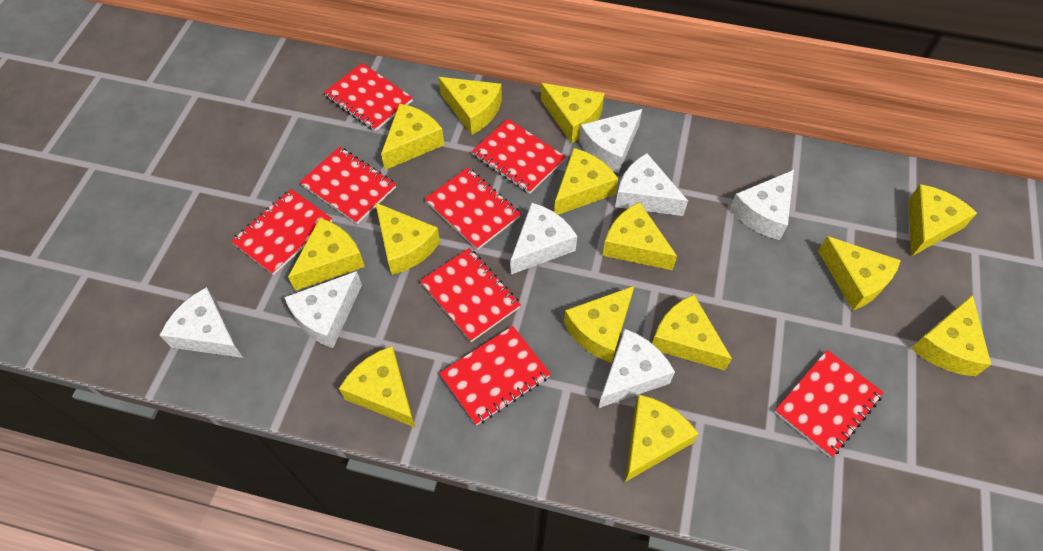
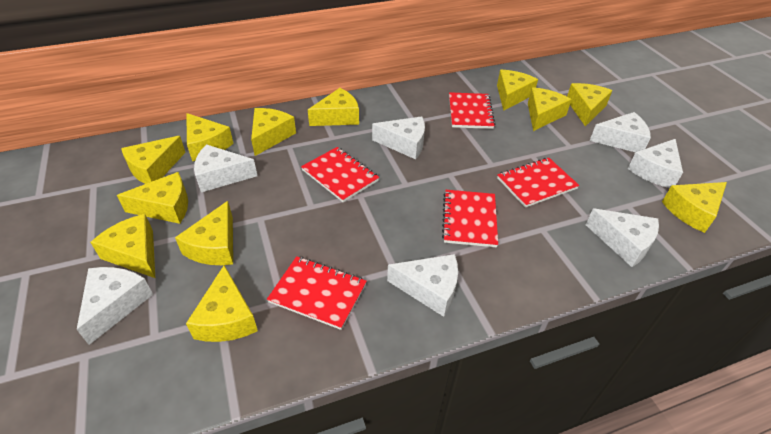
red notebook: 8 -> 5
yellow cheese: 14 -> 12

